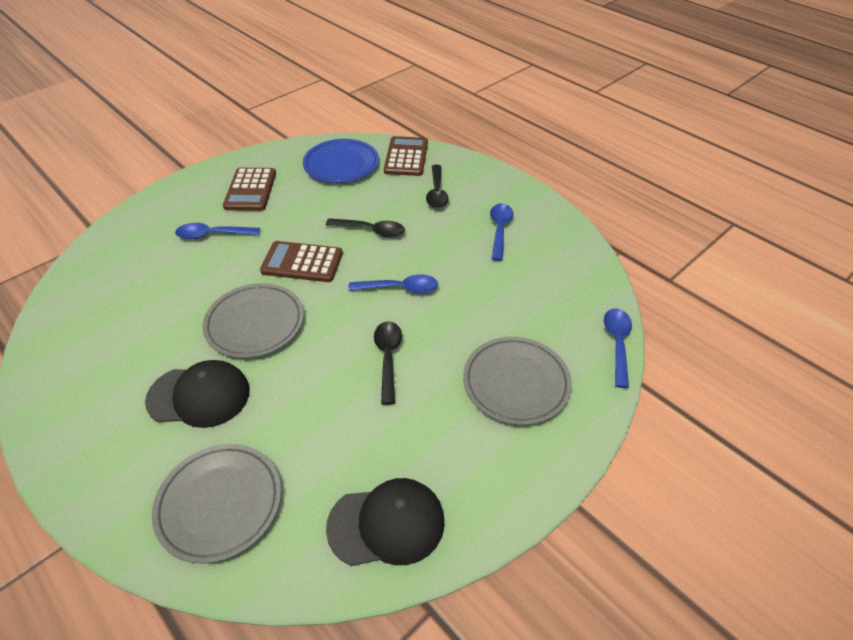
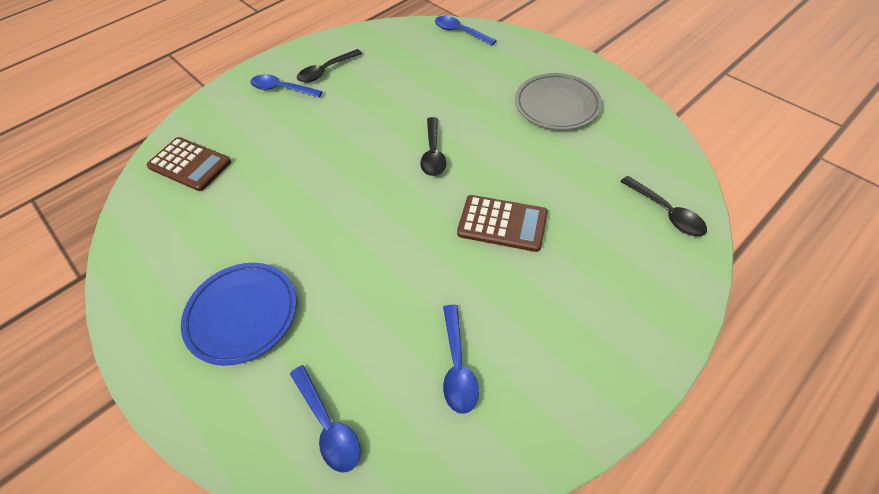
black cap: 2 -> 0
brown calculator: 3 -> 2
grey plate: 3 -> 1

